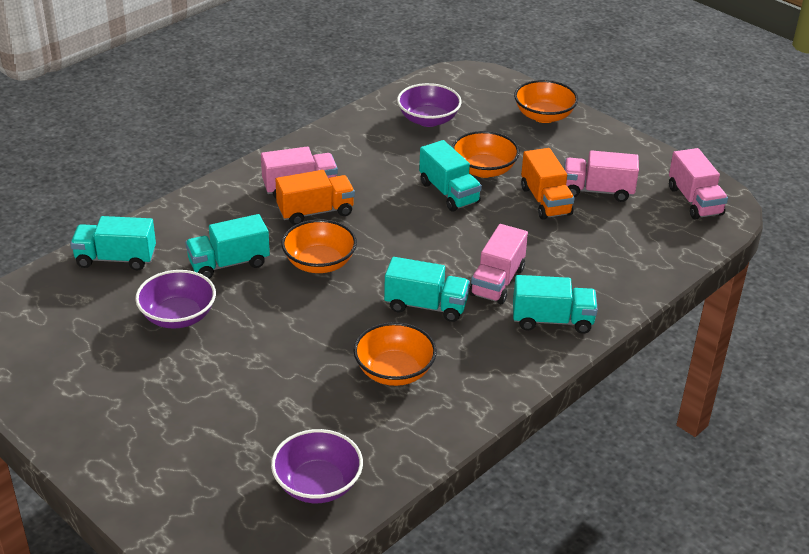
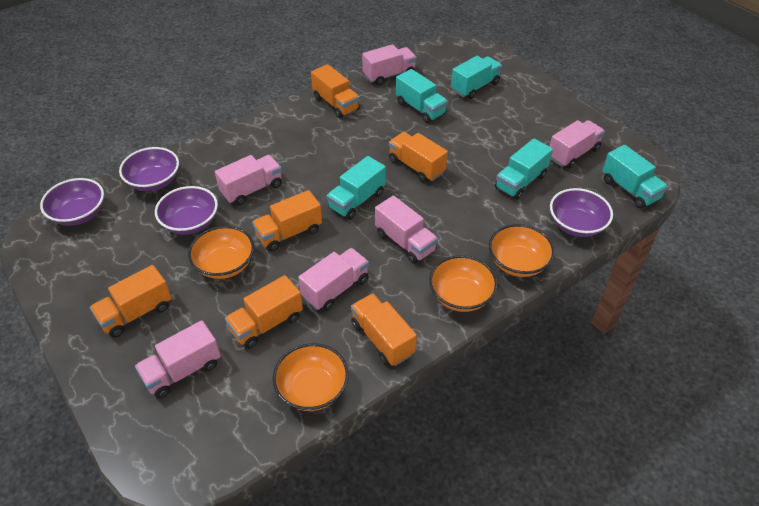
orange truck: 2 -> 6
pink truck: 4 -> 6
purple bowl: 3 -> 4

